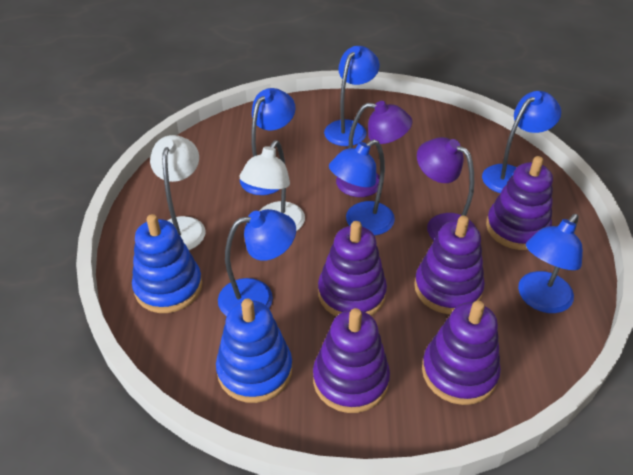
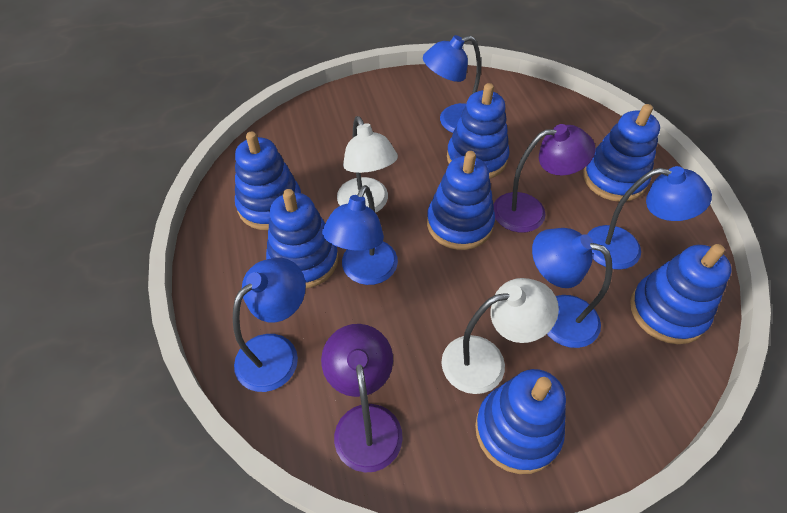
blue lamp: 6 -> 5
blue stacking toy: 2 -> 7
purple stacking toy: 5 -> 0

